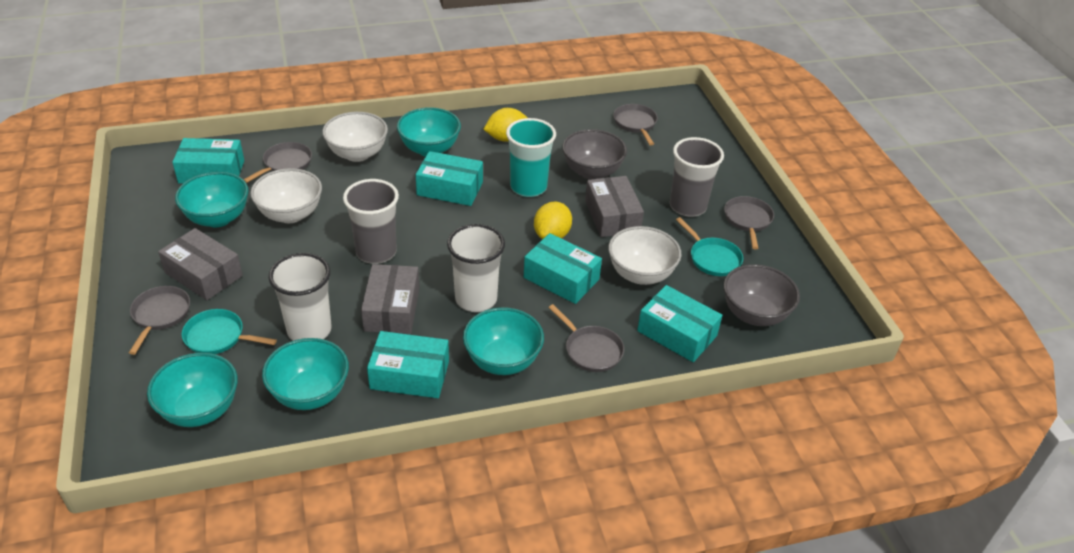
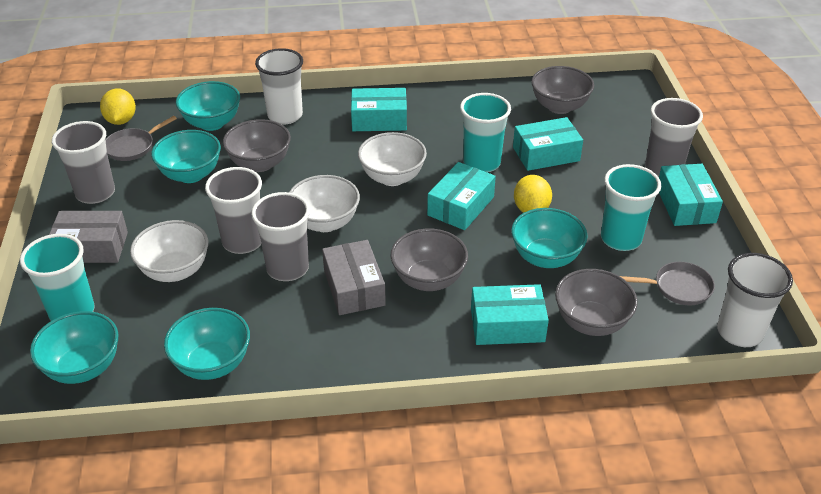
grey bowl: 2 -> 4
grey box: 3 -> 2
grey cup: 2 -> 4
grey pan: 5 -> 2
turquoise cup: 1 -> 3
turquoise pan: 2 -> 0

